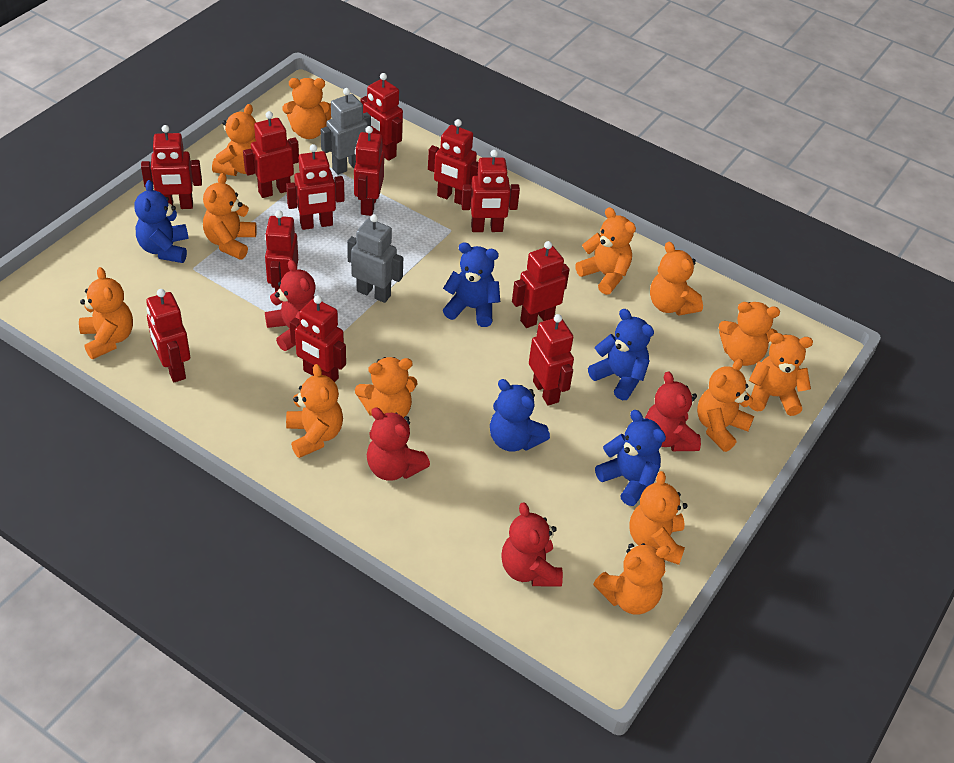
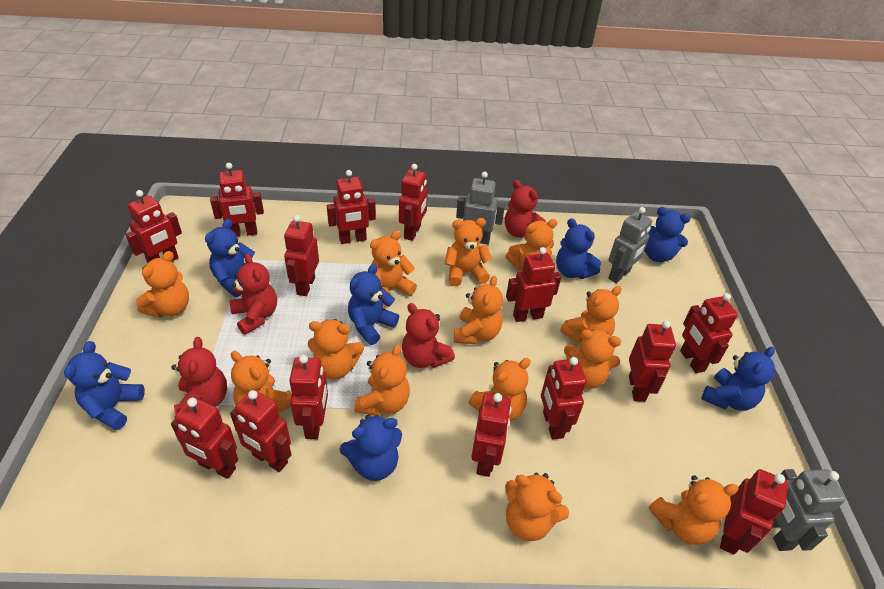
blue teddy bear: 5 -> 7
grey robot: 2 -> 3
red robot: 12 -> 14

